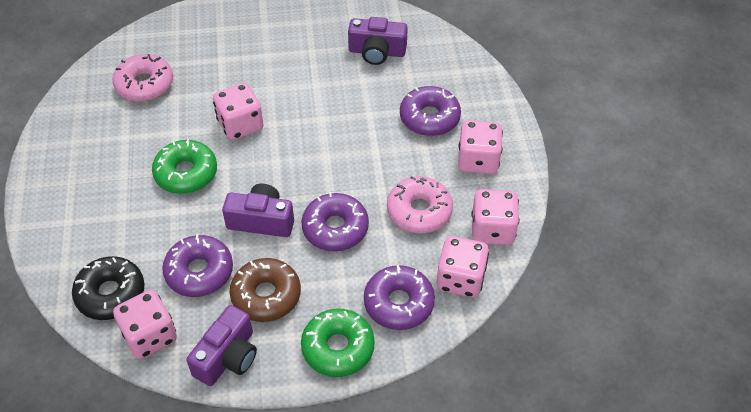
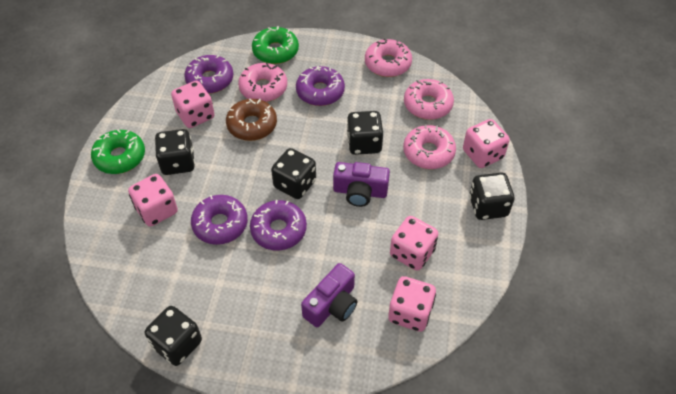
black dice: 0 -> 5
black donut: 1 -> 0
pink donut: 2 -> 4
purple camera: 3 -> 2

